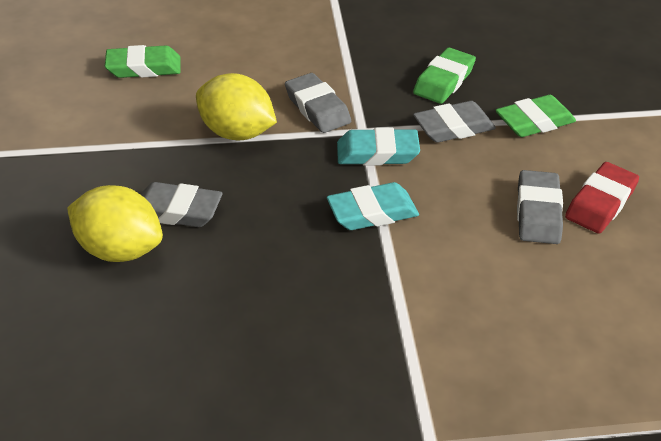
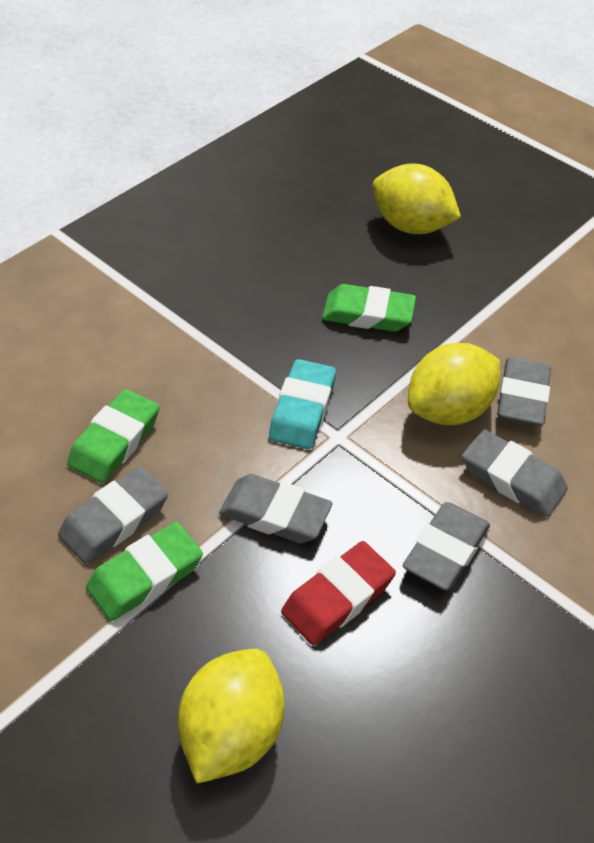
grey eraser: 4 -> 5
turquoise eraser: 2 -> 1
yellow lemon: 2 -> 3

